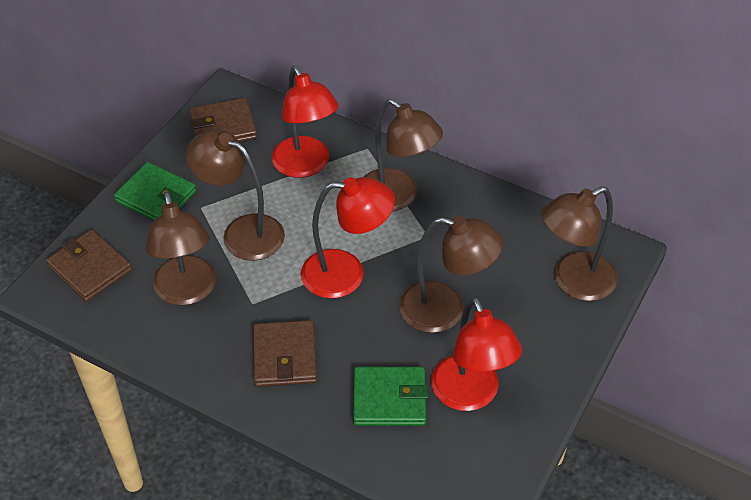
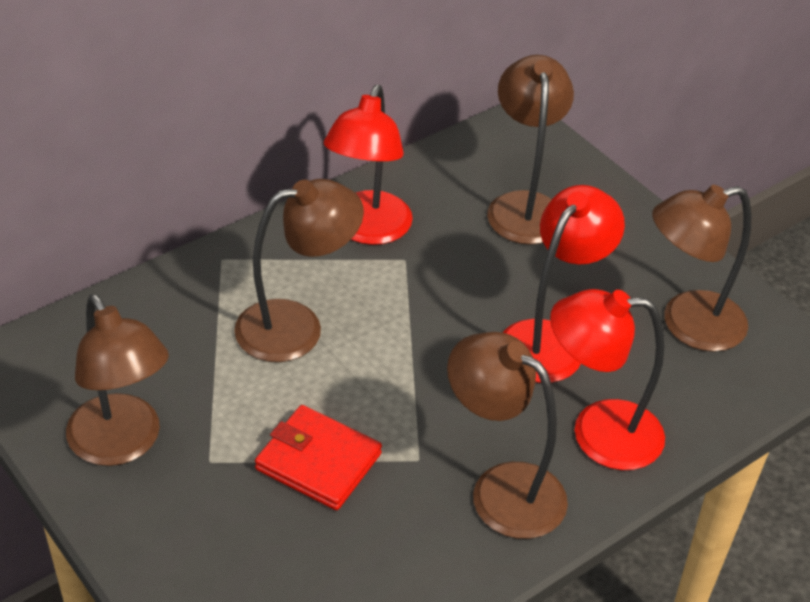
brown wallet: 3 -> 0
green wallet: 2 -> 0
red wallet: 0 -> 1

